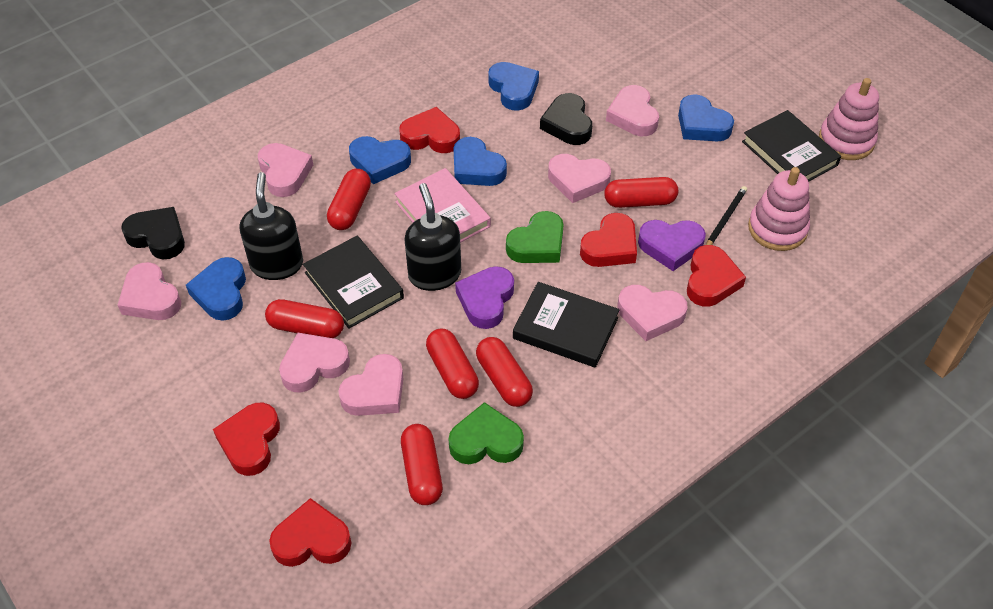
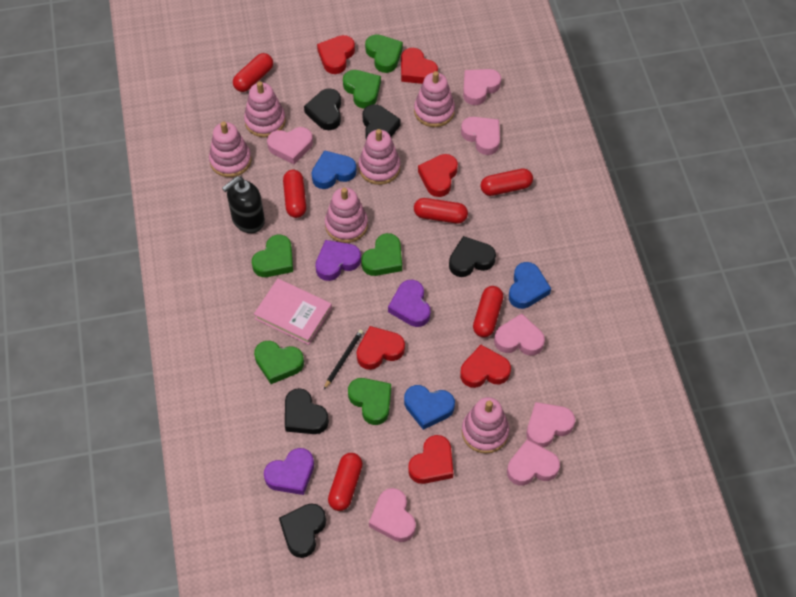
black book: 3 -> 0
black heart: 2 -> 5
black soap dispenser: 2 -> 1
blue heart: 5 -> 3
green heart: 2 -> 6
pink stacking toy: 2 -> 6
purple heart: 2 -> 3
red heart: 5 -> 6

